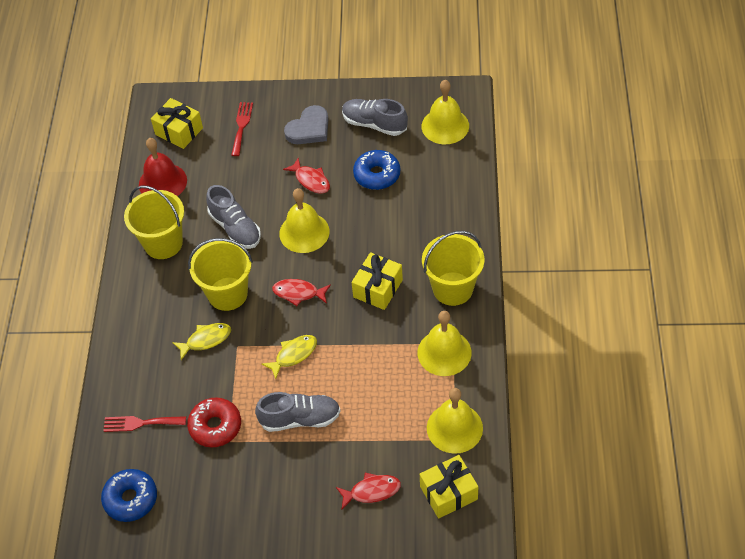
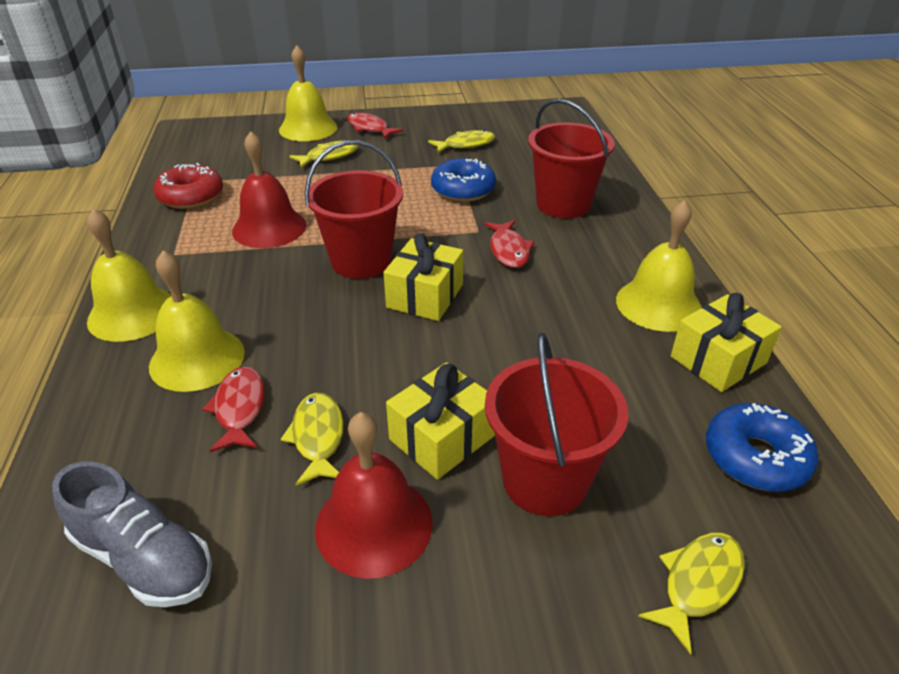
grey heart: 1 -> 0
grey shoe: 3 -> 1
red bell: 1 -> 2
red bucket: 0 -> 3
red fork: 2 -> 0
yellow bucket: 3 -> 0
yellow fish: 2 -> 4

